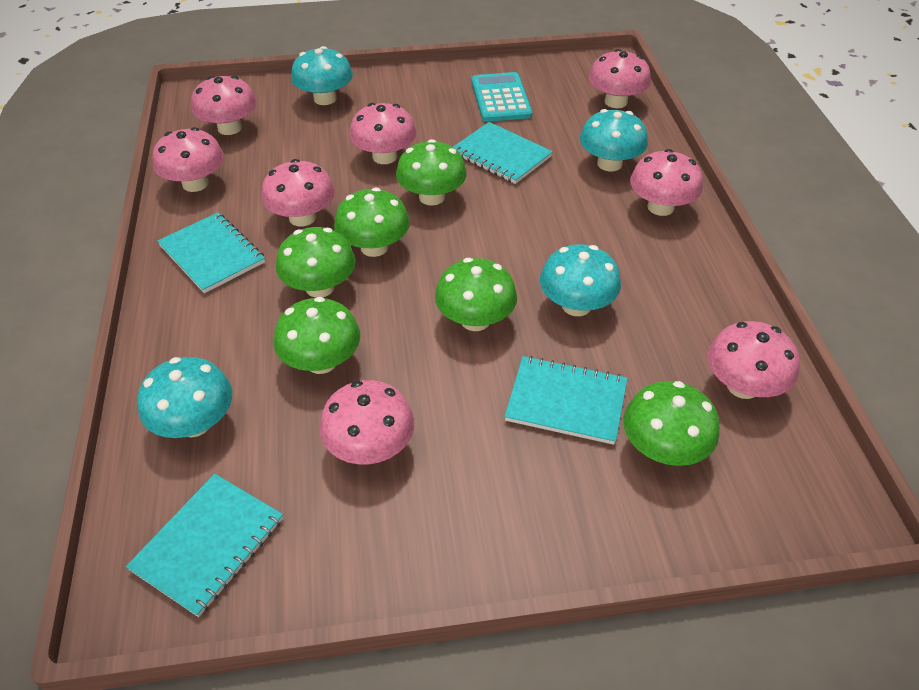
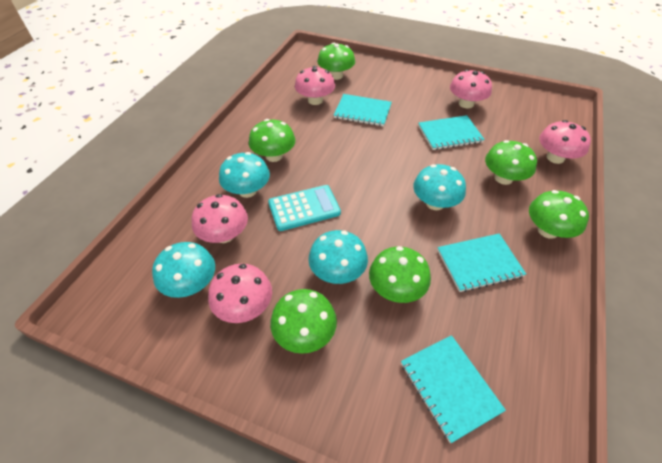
pink mushroom: 8 -> 5

